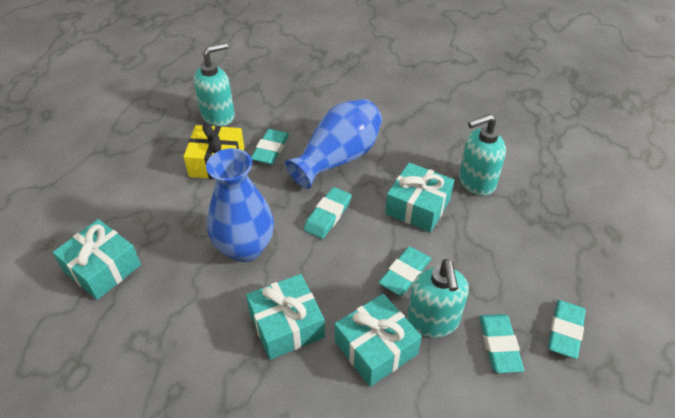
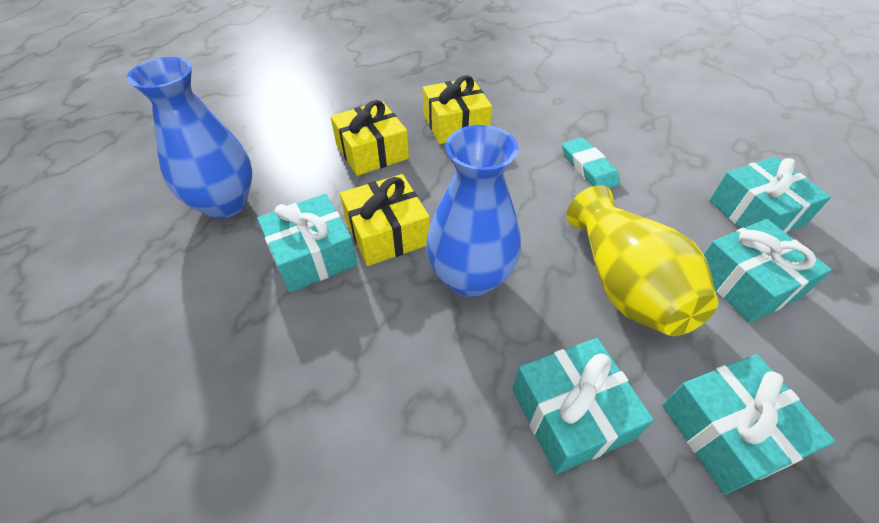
turquoise eraser: 5 -> 1
turquoise gift: 4 -> 5
turquoise soap dispenser: 3 -> 0
yellow gift: 1 -> 3
yellow vase: 0 -> 1

